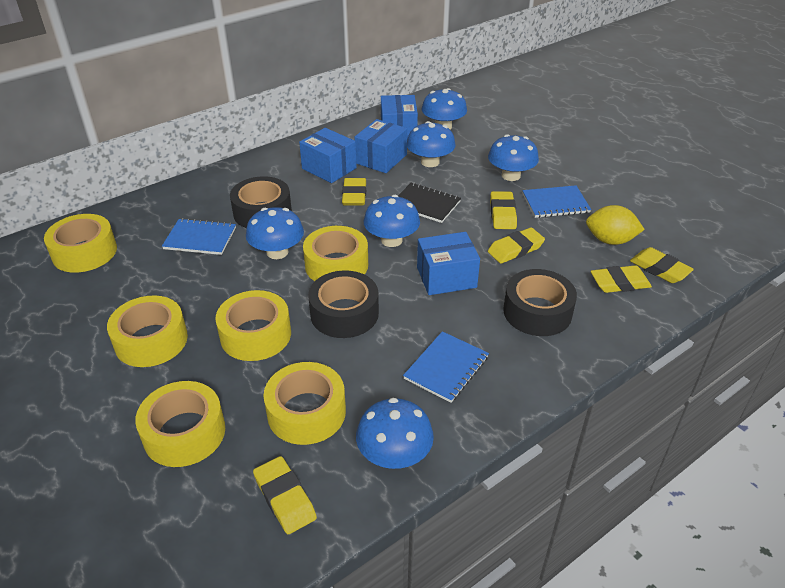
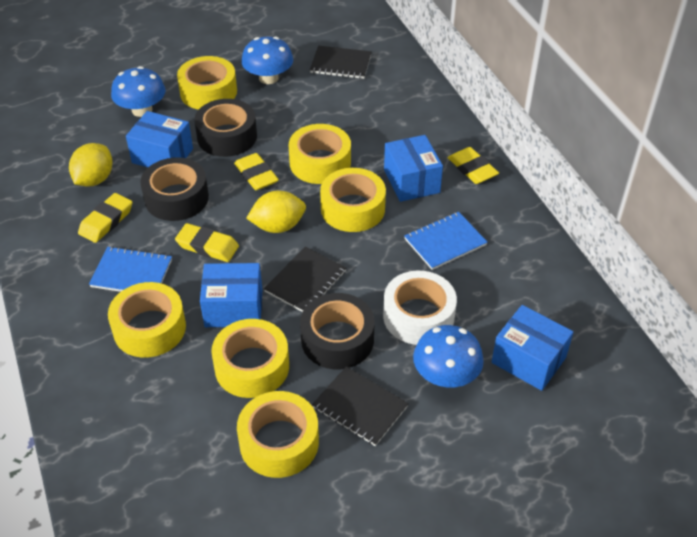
black notebook: 1 -> 3
blue mushroom: 6 -> 3
blue notebook: 3 -> 2
white tape: 0 -> 1
yellow eraser: 6 -> 4
yellow lemon: 1 -> 2

